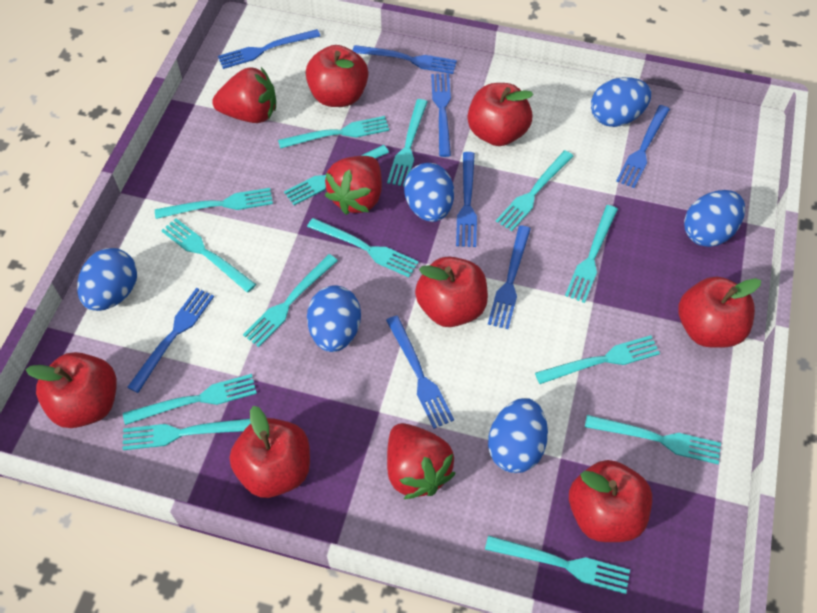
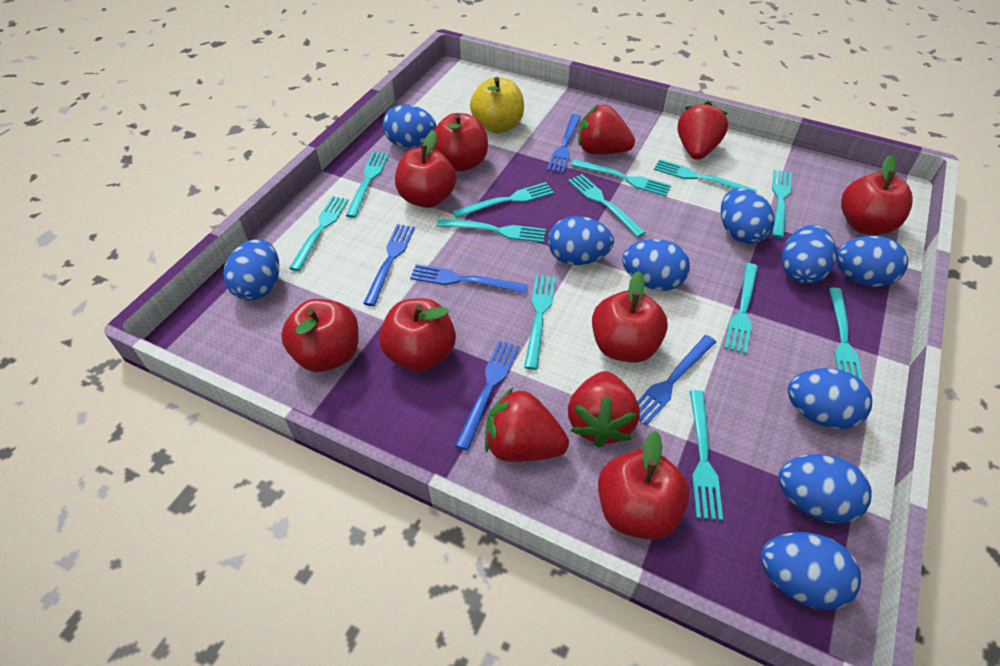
blue egg: 6 -> 10
blue fork: 8 -> 5
red strawberry: 3 -> 4
turquoise fork: 14 -> 12
yellow apple: 0 -> 1

